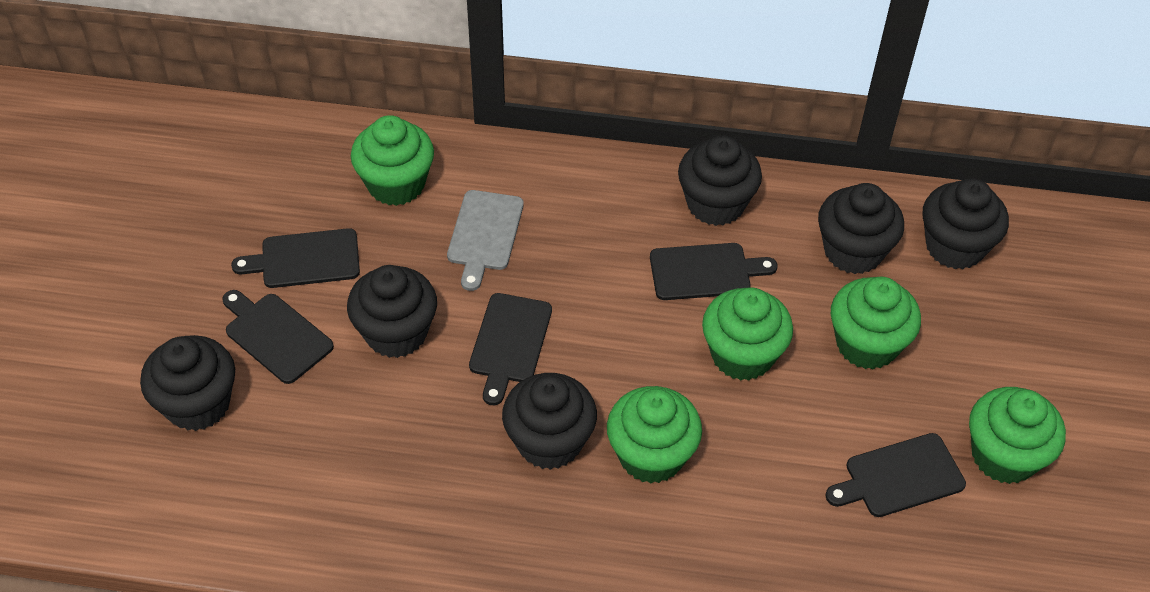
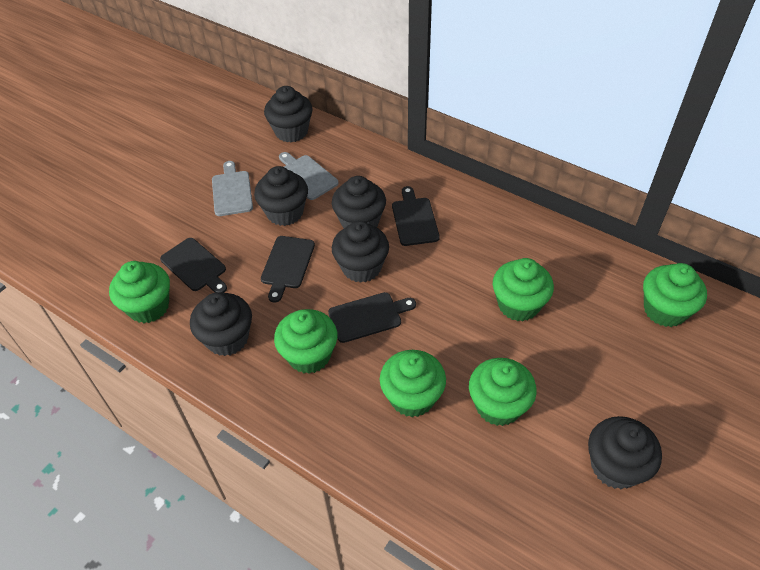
black cutting board: 5 -> 4
green cupcake: 5 -> 6
grey cutting board: 1 -> 2

